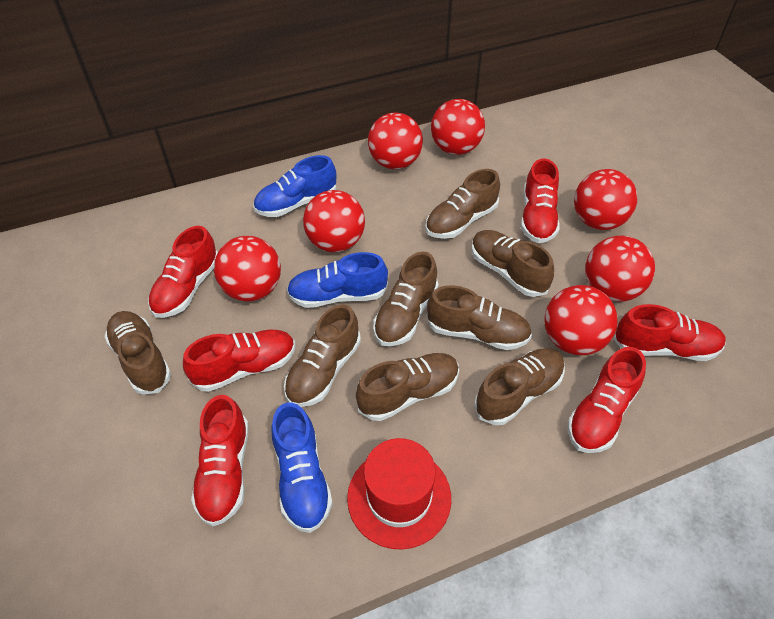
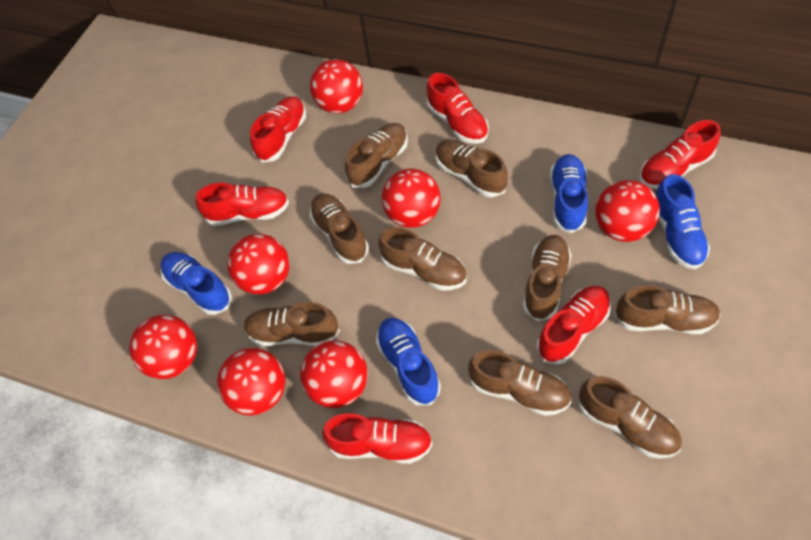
blue shoe: 3 -> 4
brown shoe: 8 -> 9
red hat: 1 -> 0

